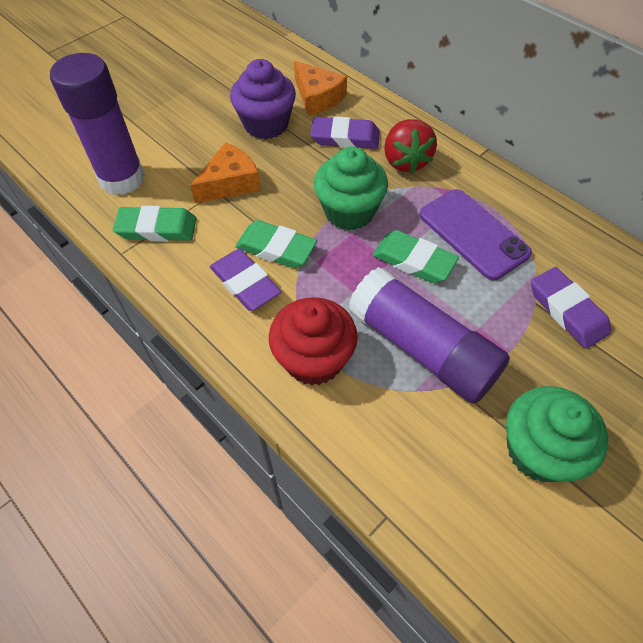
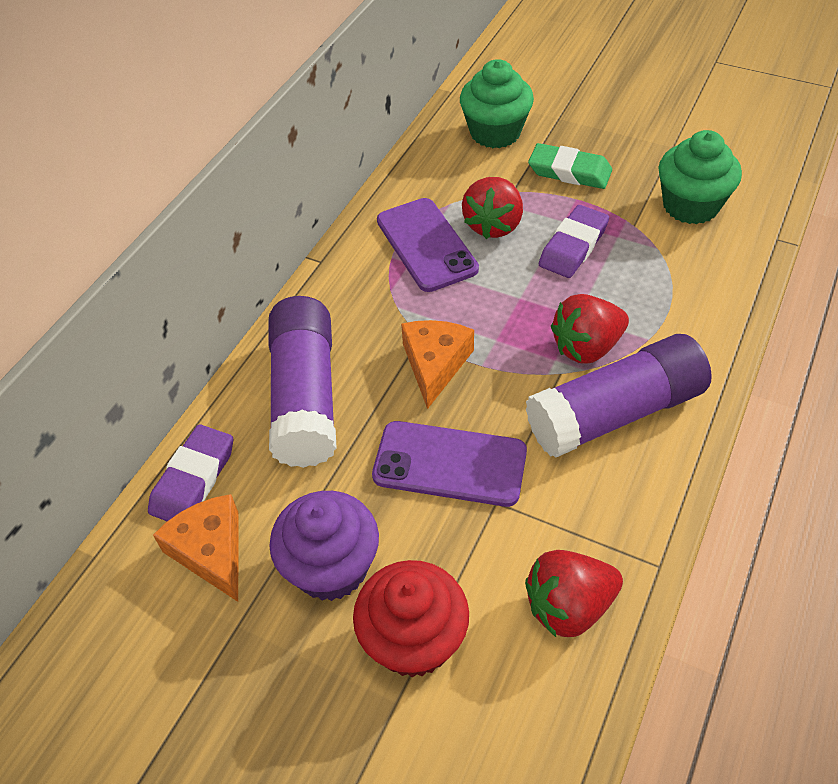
green eraser: 3 -> 1
purple eraser: 3 -> 2
purple phone: 1 -> 2
red strawberry: 1 -> 3

